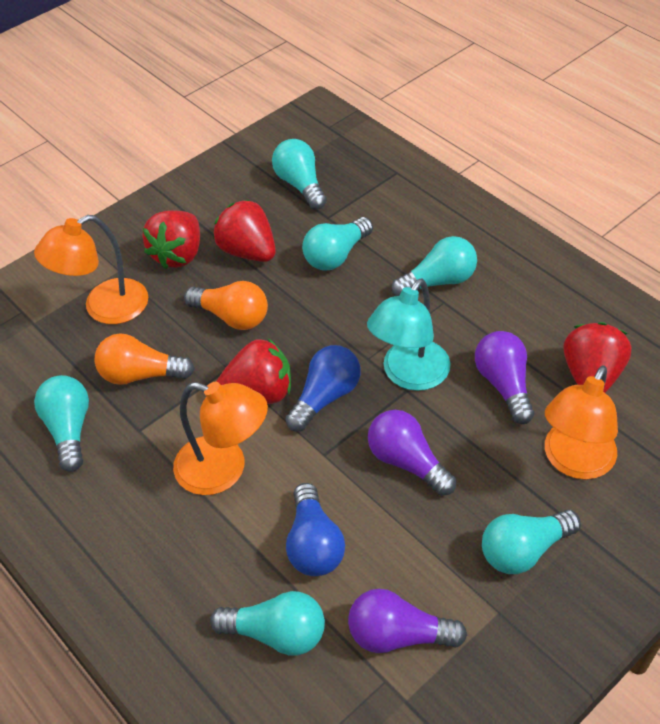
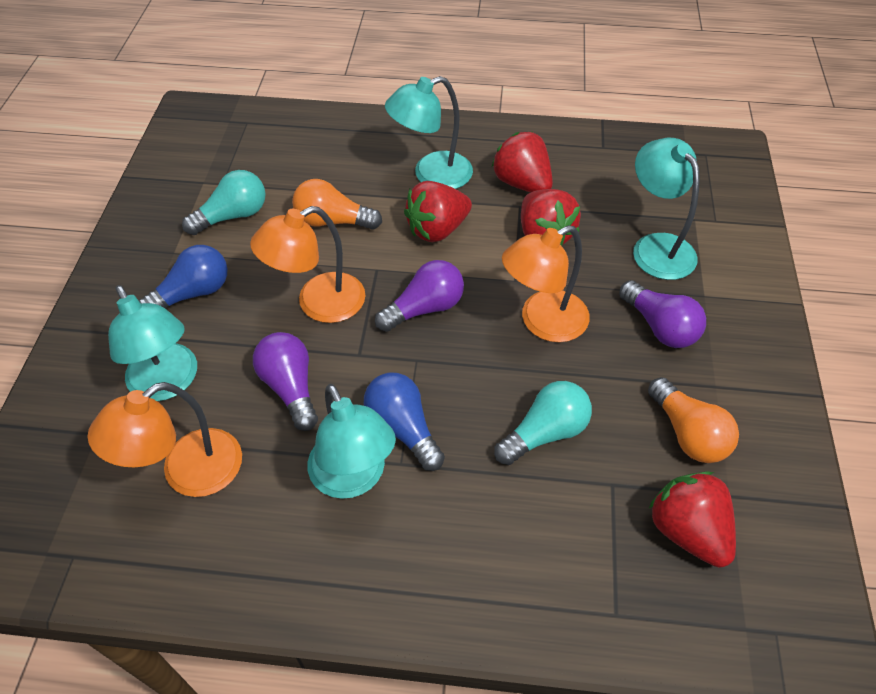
turquoise lamp: 1 -> 4
turquoise light bulb: 6 -> 2

